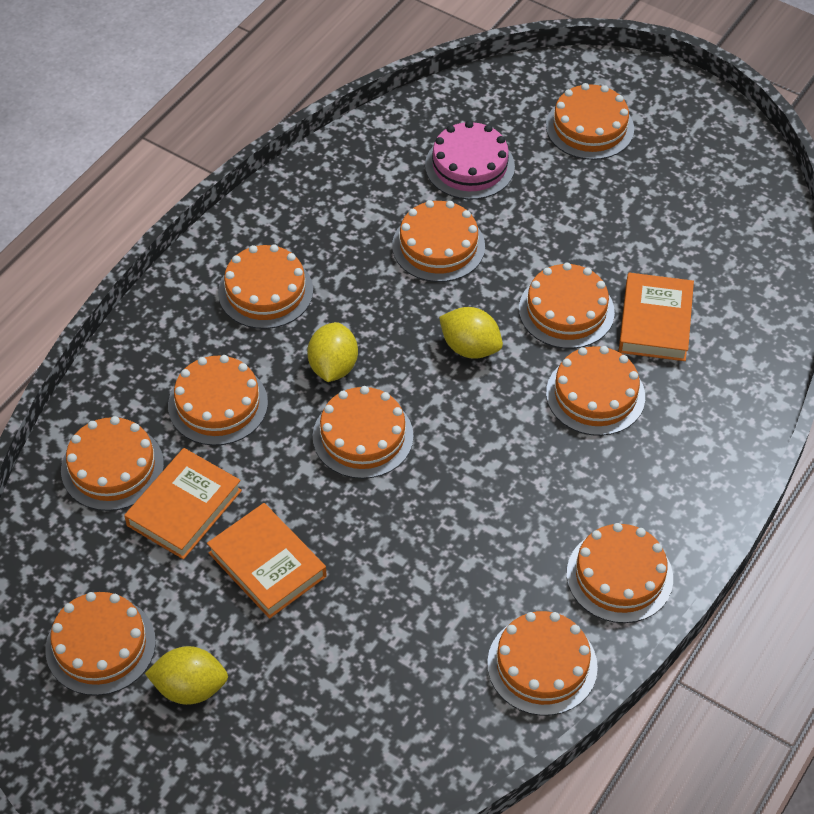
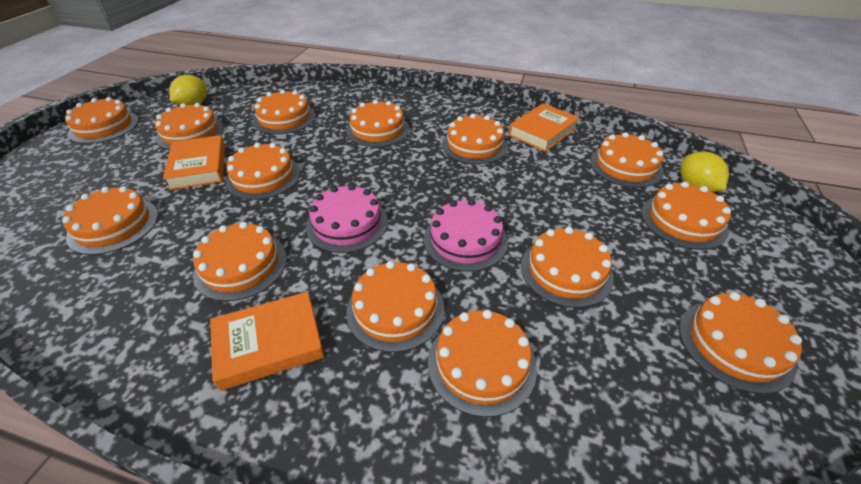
orange cake: 11 -> 14
pink cake: 1 -> 2
yellow lemon: 3 -> 2

